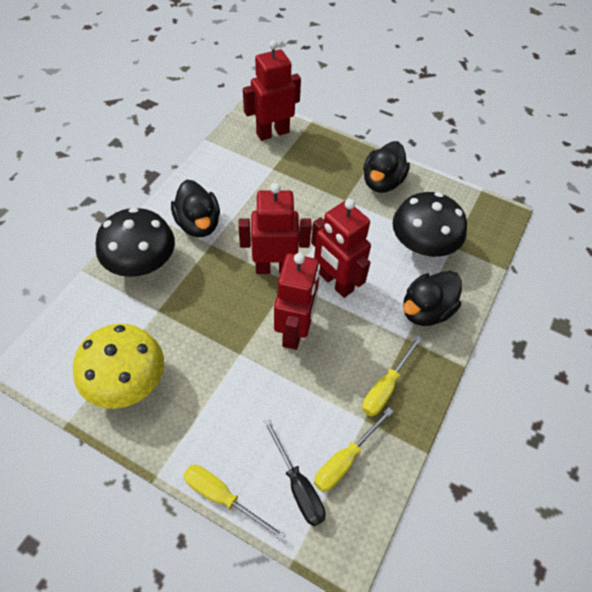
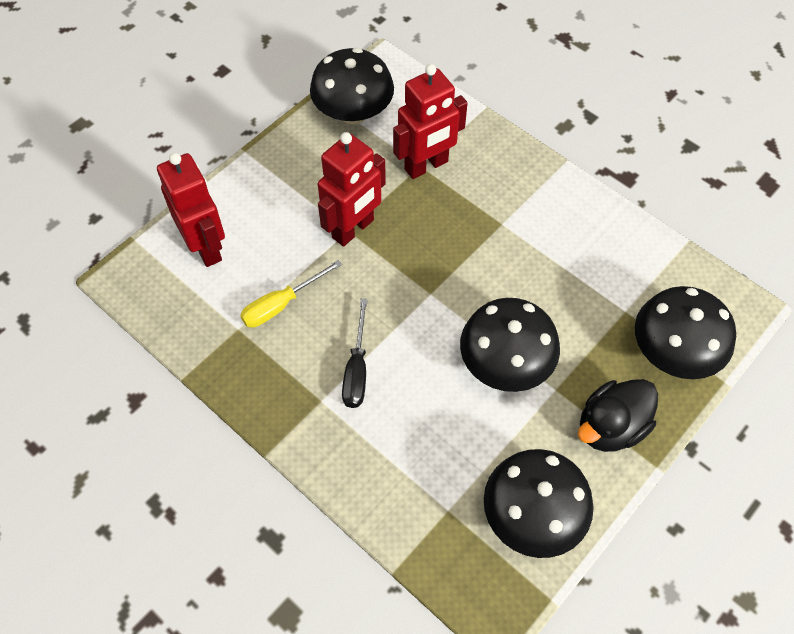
black duck: 3 -> 1
black mushroom: 2 -> 4
red robot: 4 -> 3
yellow mushroom: 1 -> 0
yellow screwdriver: 3 -> 1

